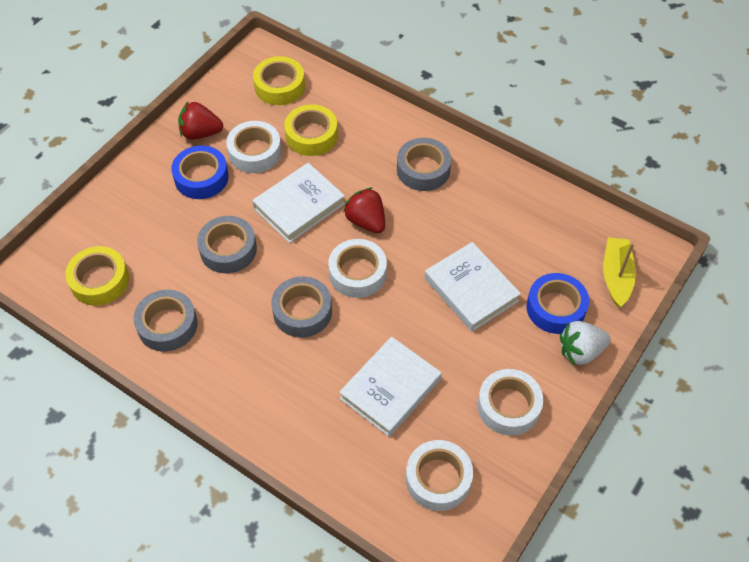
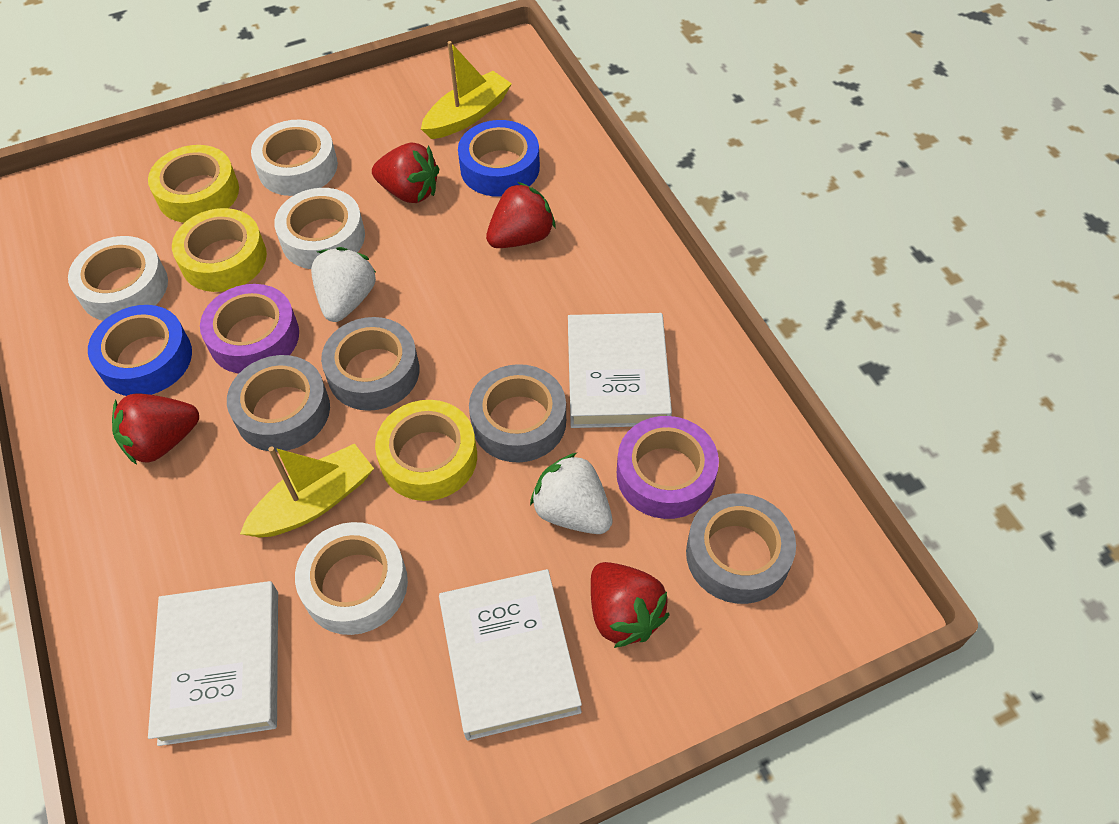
purple tape: 0 -> 2
red strawberry: 2 -> 4
white strawberry: 1 -> 2
yellow boat: 1 -> 2

